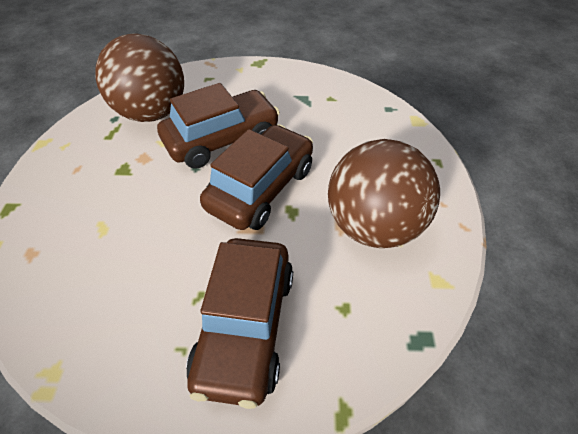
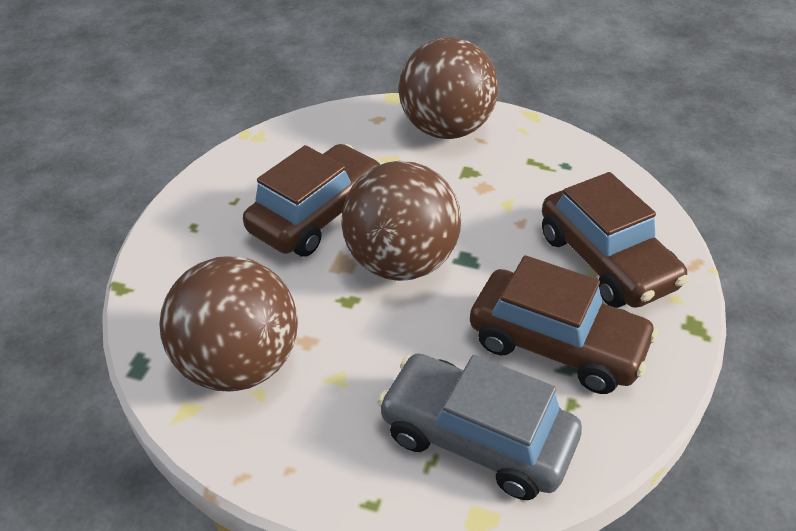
brown ball: 2 -> 3
grey car: 0 -> 1

